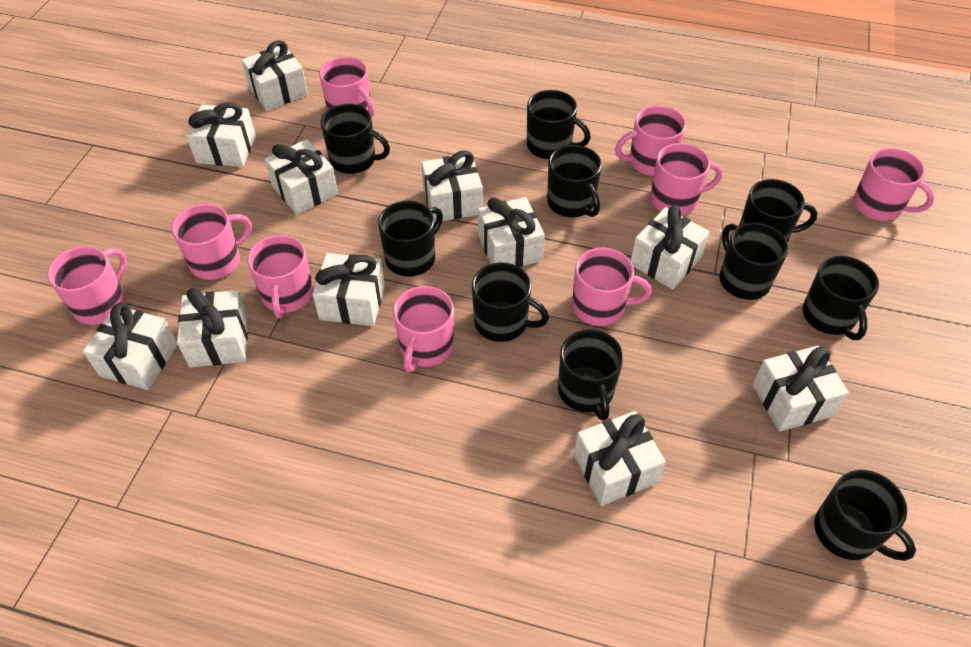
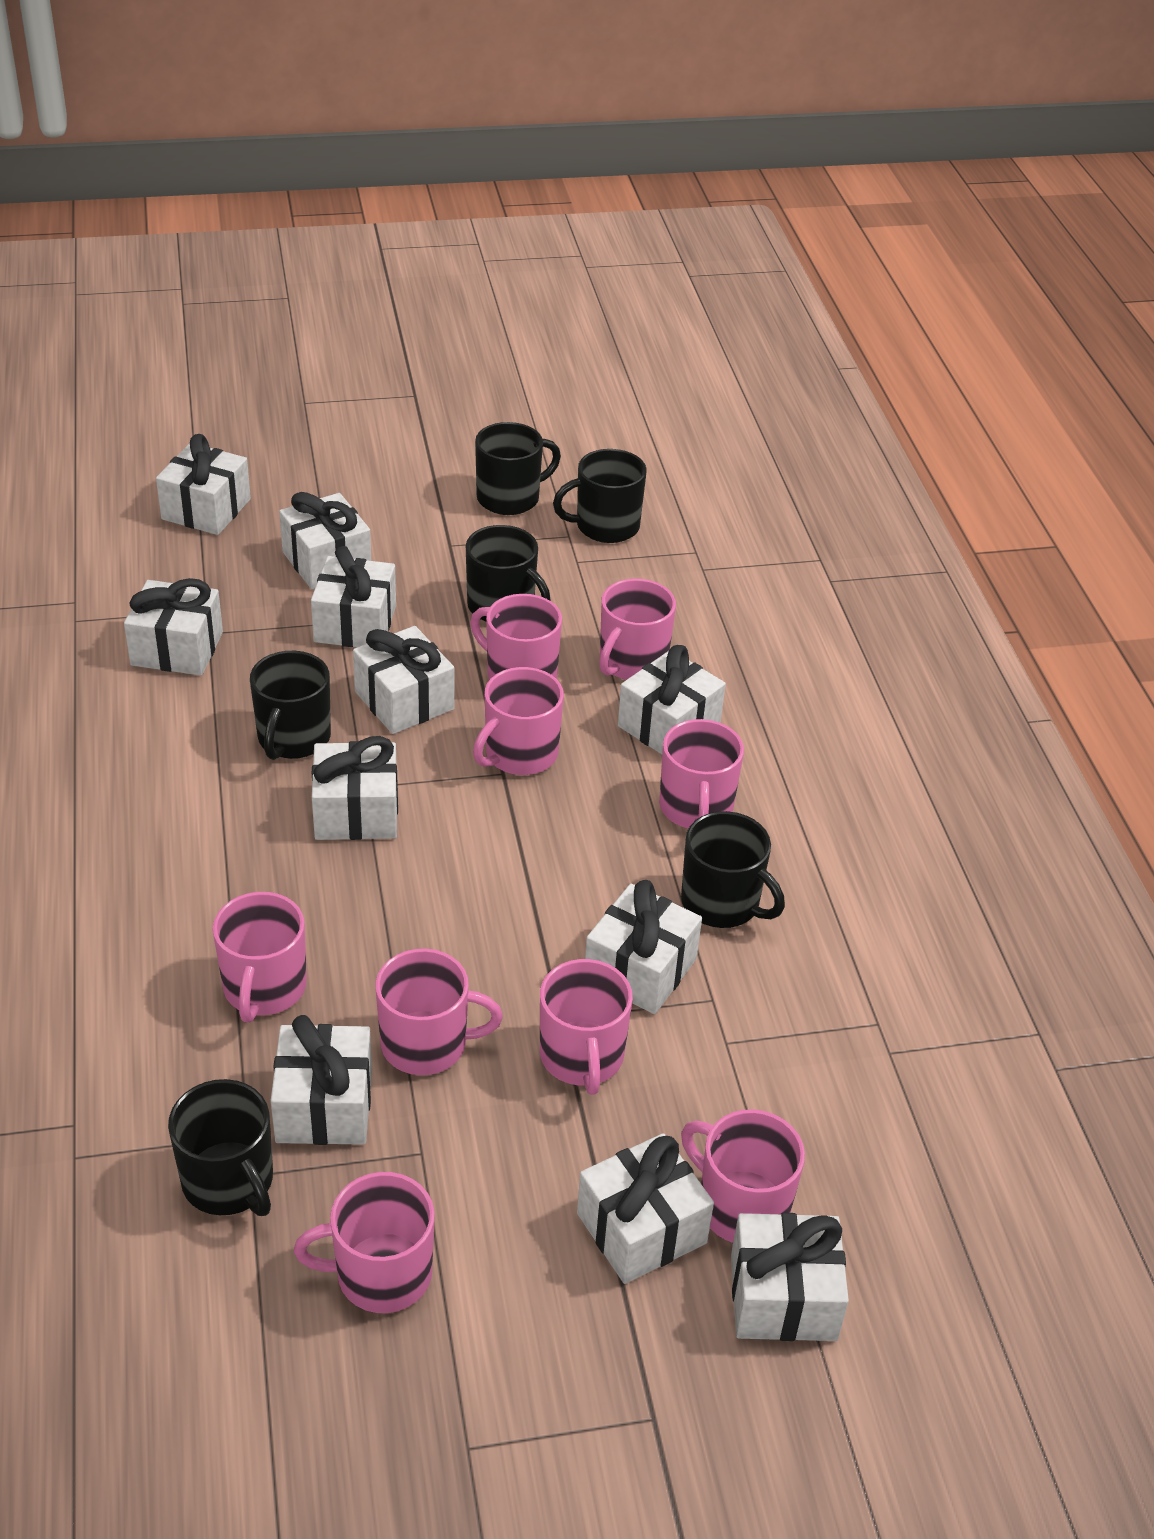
black mug: 10 -> 6

